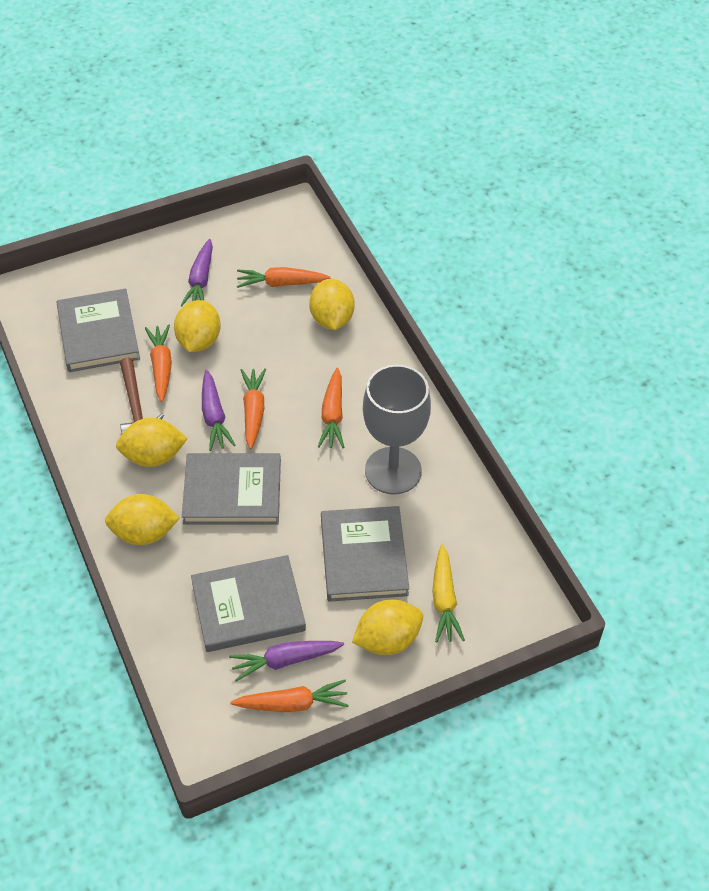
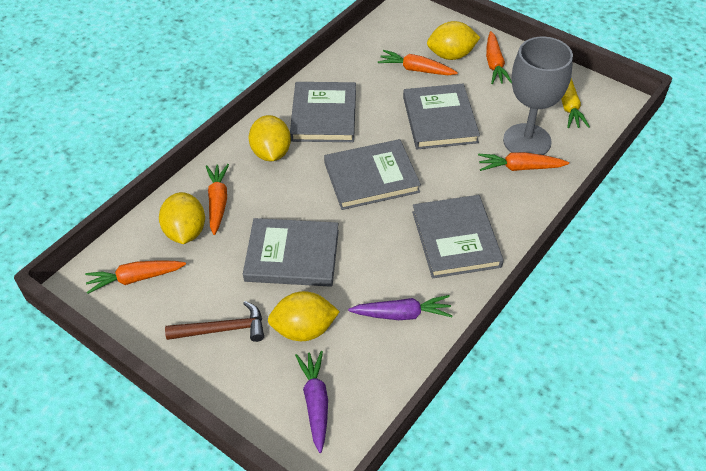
grey book: 4 -> 5
purple carrot: 3 -> 2
yellow lemon: 5 -> 4

